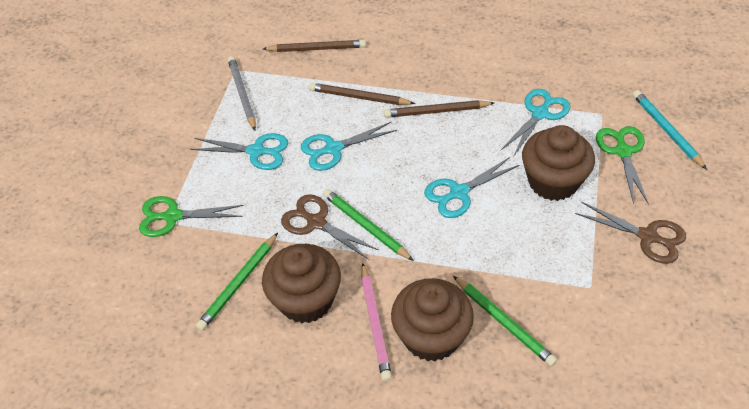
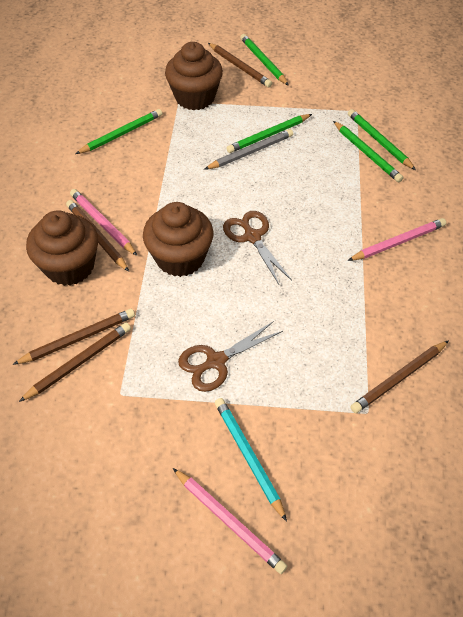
brown pencil: 3 -> 5
green pencil: 3 -> 5
green scissors: 2 -> 0
pink pencil: 1 -> 3
turquoise scissors: 4 -> 0

